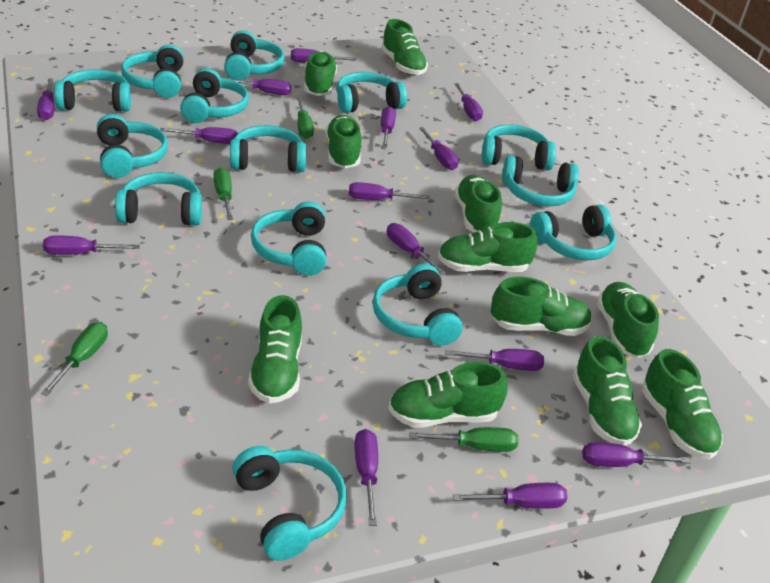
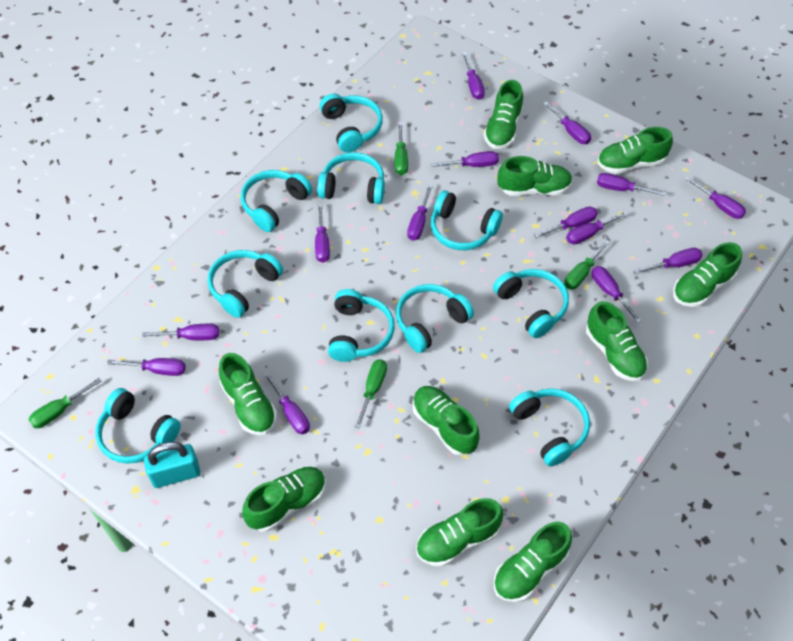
green shoe: 11 -> 10
turquoise headphones: 14 -> 10
turquoise padlock: 0 -> 1

